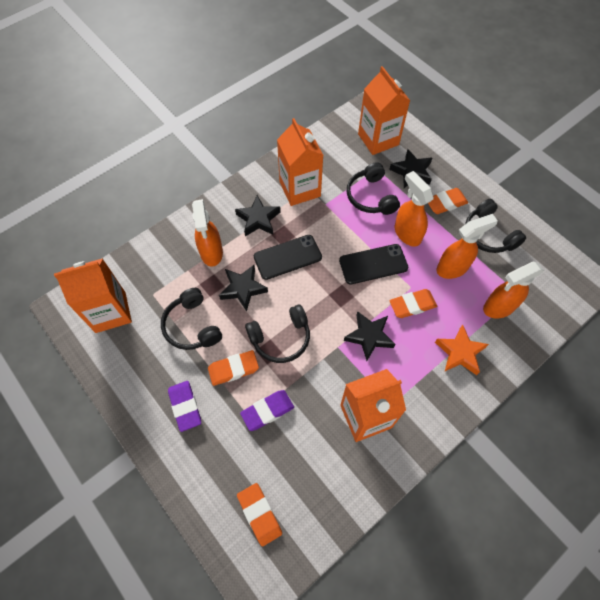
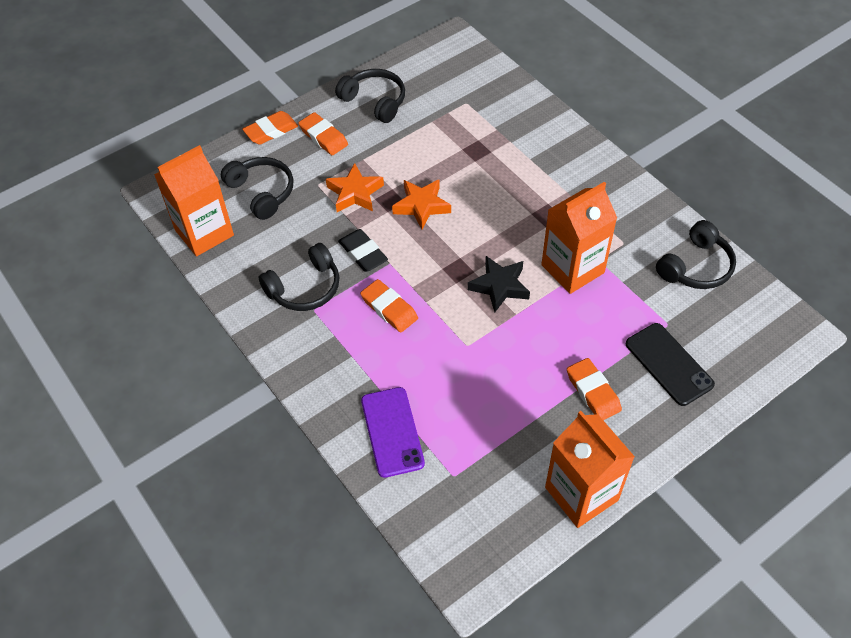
black eraser: 0 -> 1
black phone: 2 -> 1
black star: 4 -> 1
orange carton: 4 -> 3
orange spray bottle: 4 -> 0
orange star: 1 -> 2
purple eraser: 2 -> 0
purple phone: 0 -> 1

